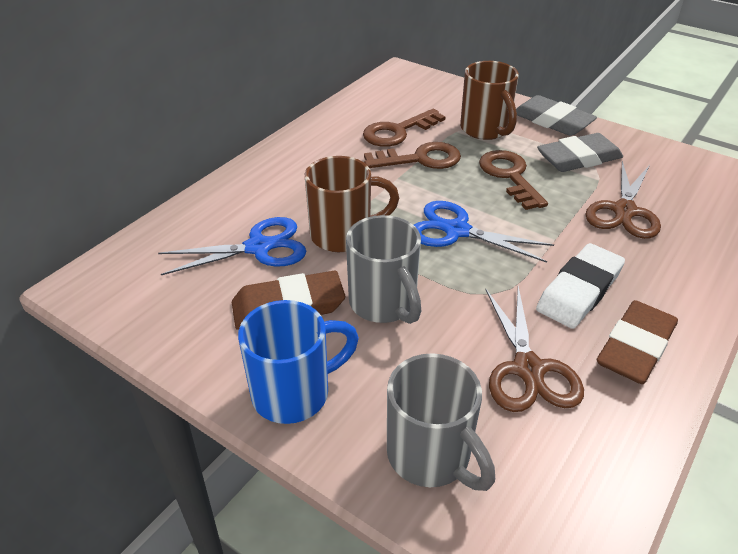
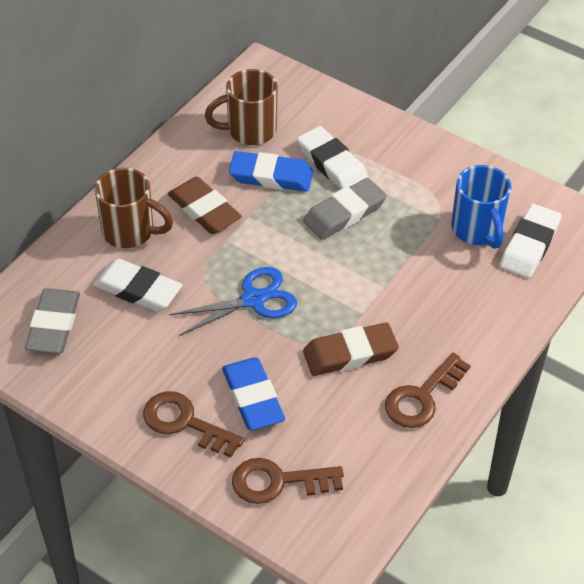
blue eraser: 0 -> 2
blue scissors: 2 -> 1
brown scissors: 2 -> 0
grey mug: 2 -> 0
white eraser: 1 -> 3

